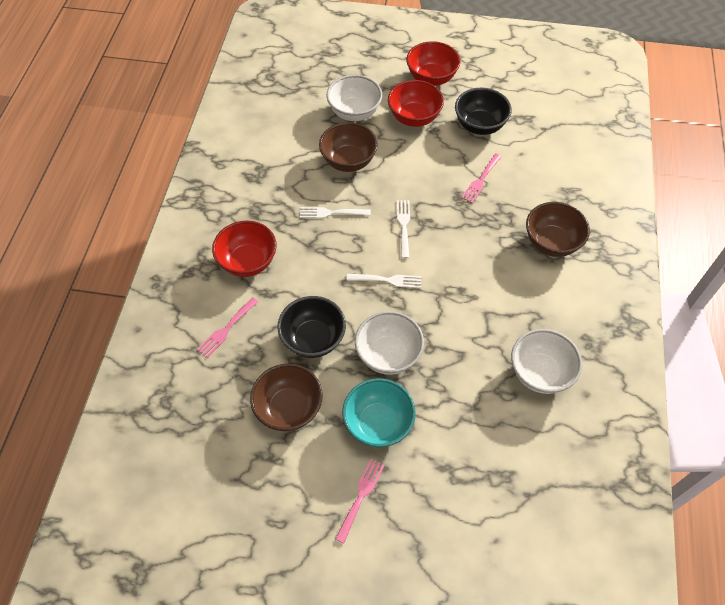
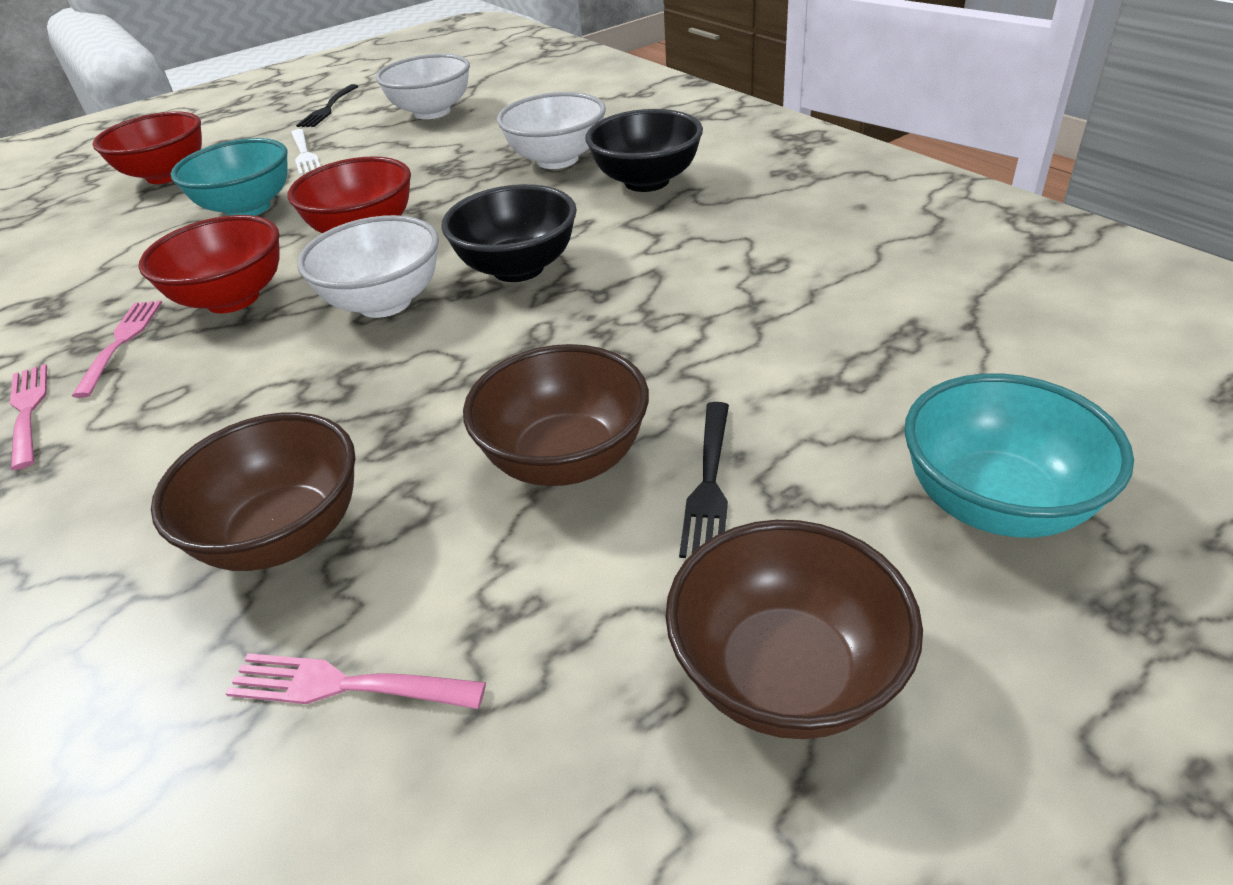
black fork: 0 -> 2
turquoise bowl: 1 -> 2
white fork: 3 -> 1

